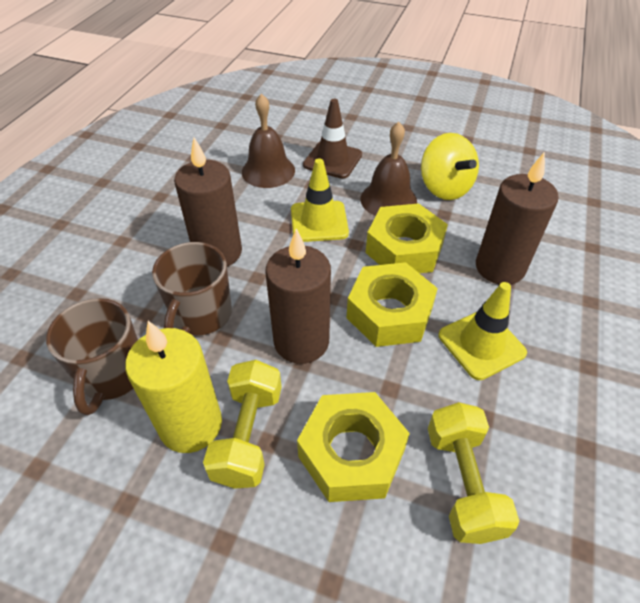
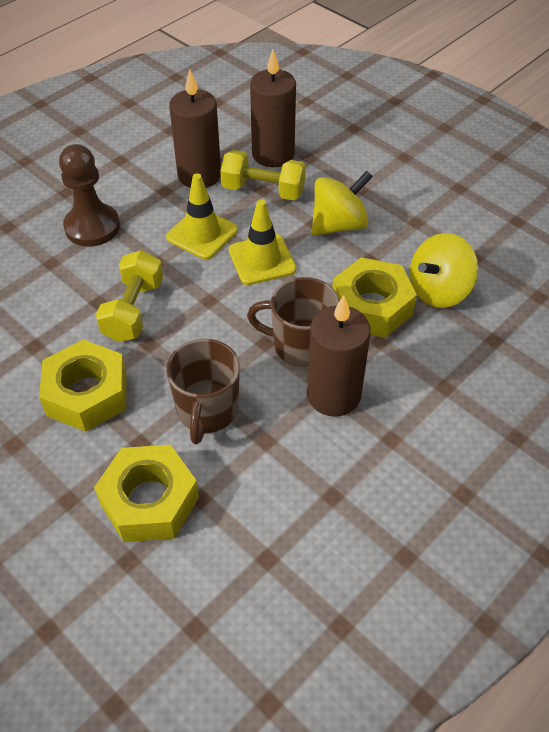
brown bell: 2 -> 0
brown pawn: 0 -> 1
brown traffic cone: 1 -> 0
yellow candle: 1 -> 0
yellow spinning top: 1 -> 2

